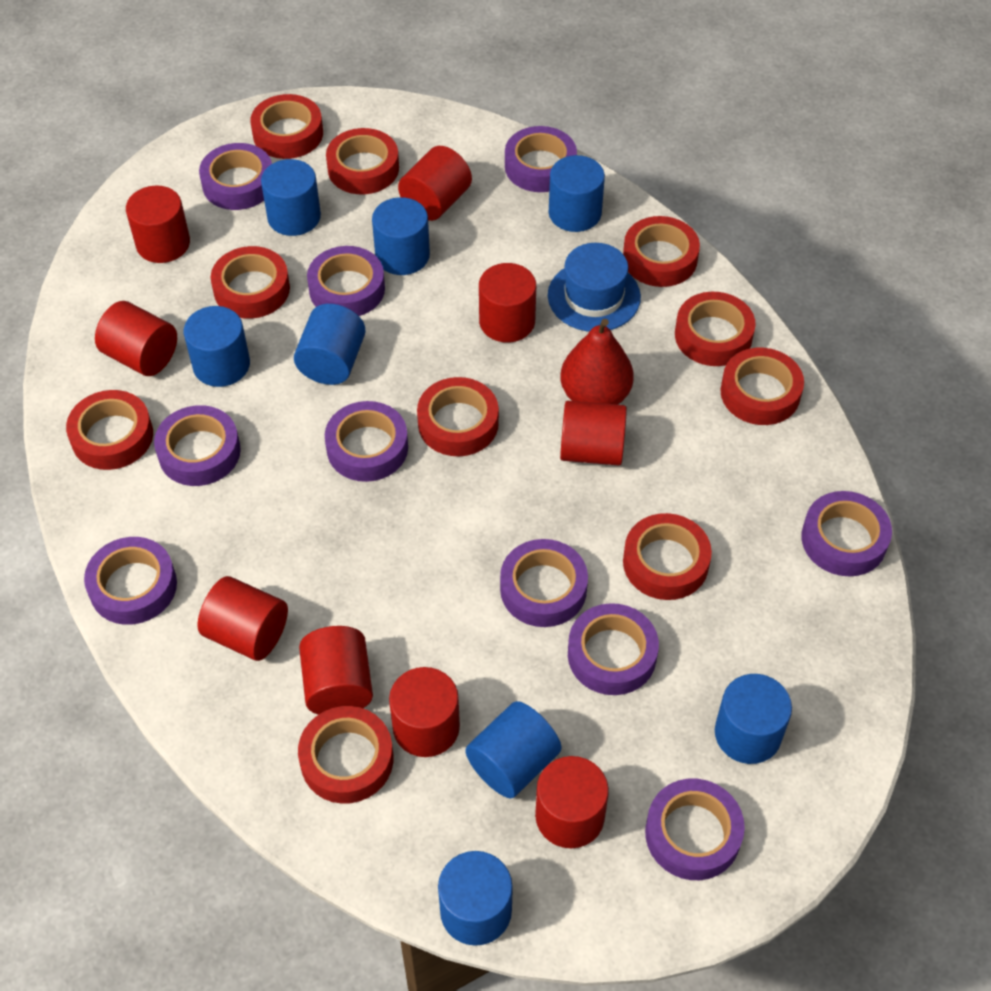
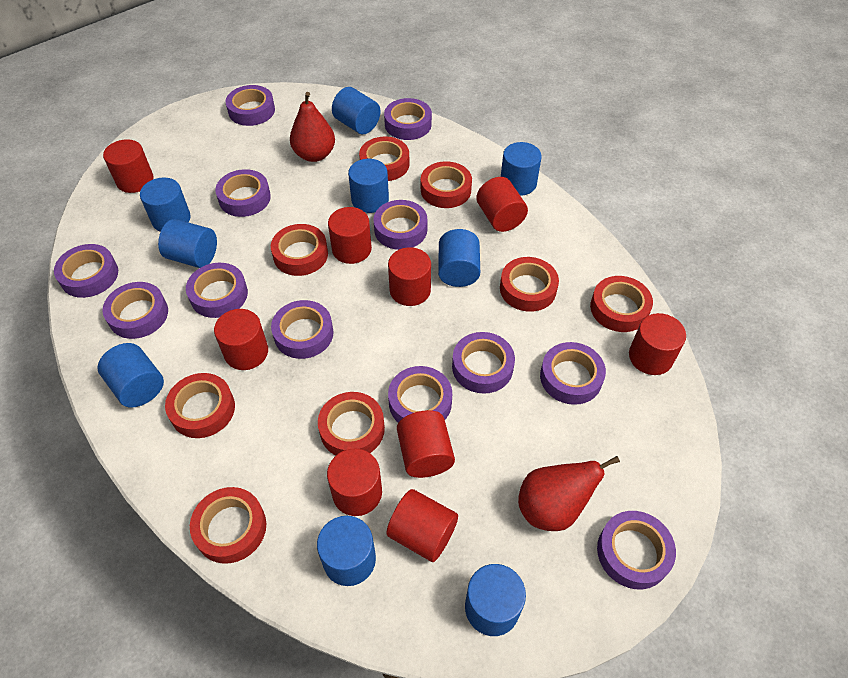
blue cylinder: 8 -> 9
blue hat: 1 -> 0
purple tape: 10 -> 12
red pear: 1 -> 2
red tape: 10 -> 8

